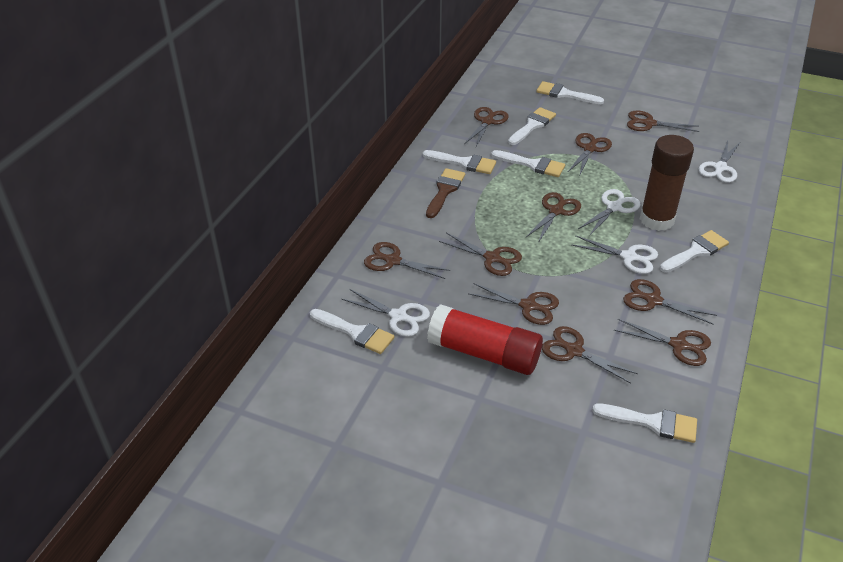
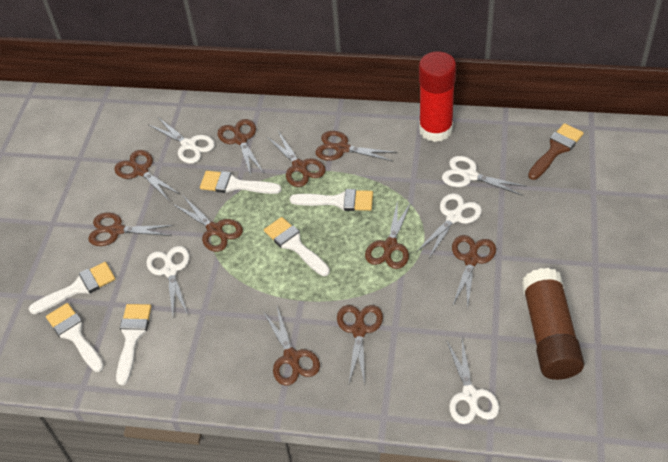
white brush: 7 -> 6
white scissors: 4 -> 5

